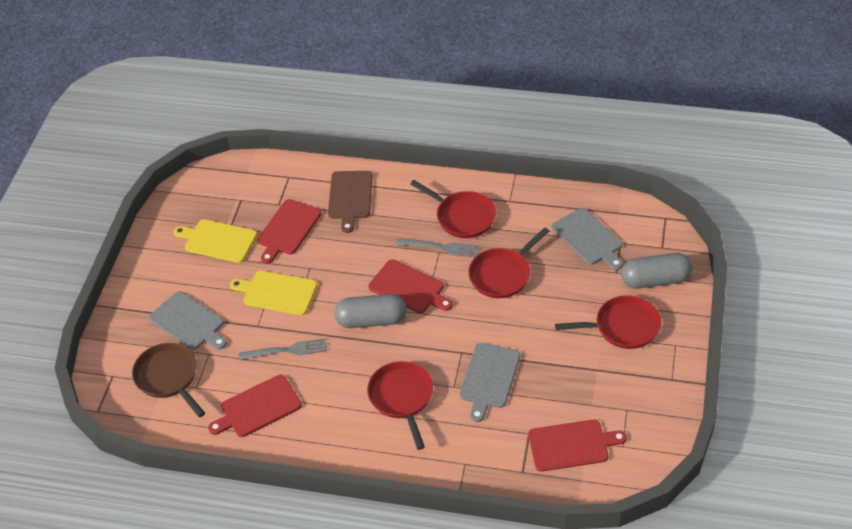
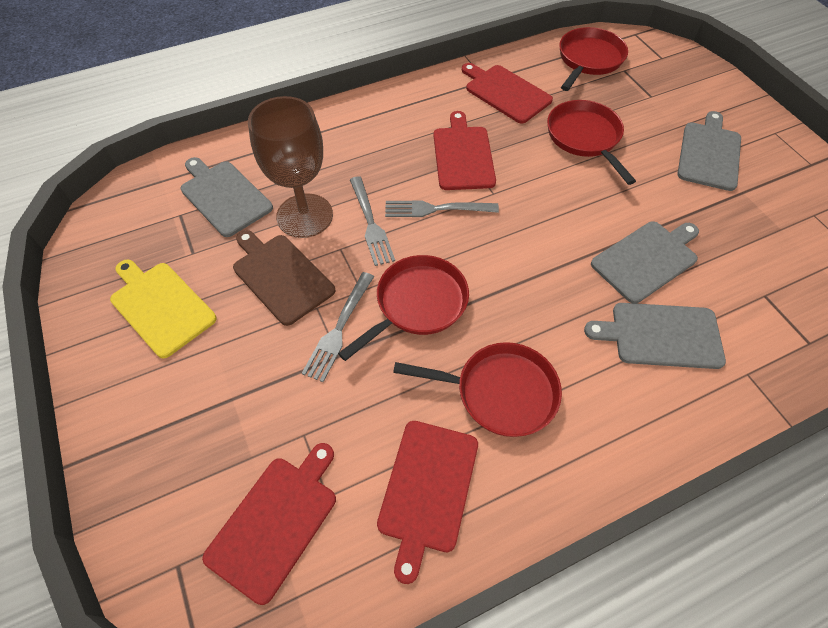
brown goblet: 0 -> 1
brown pan: 1 -> 0
grey capsule: 2 -> 0
grey cutting board: 3 -> 4
grey fork: 2 -> 3
yellow cutting board: 2 -> 1

